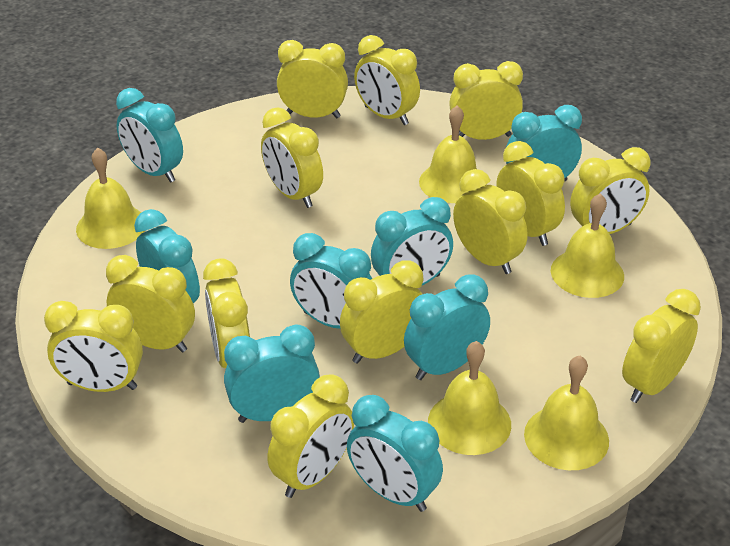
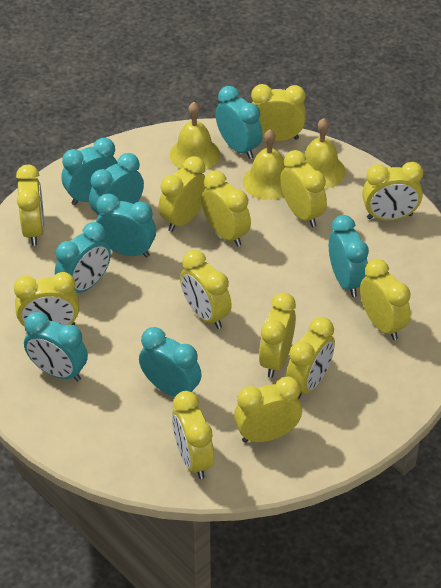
yellow bell: 5 -> 3

